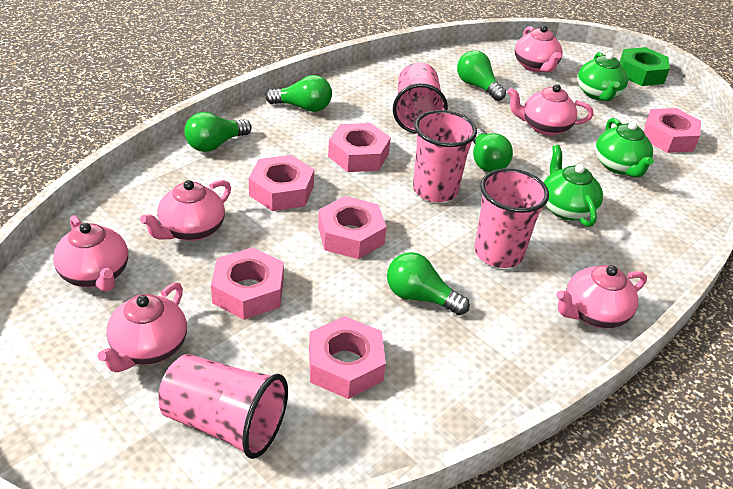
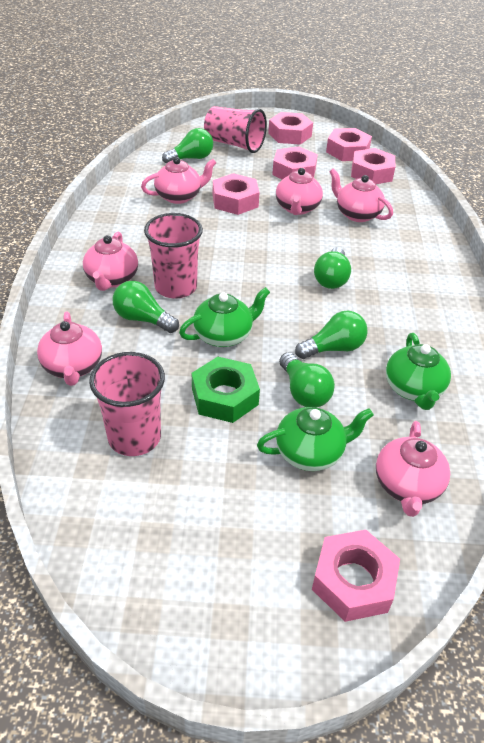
pink cup: 4 -> 3

